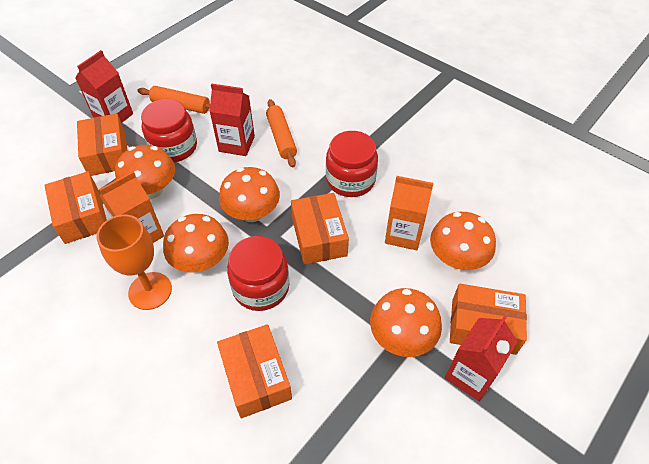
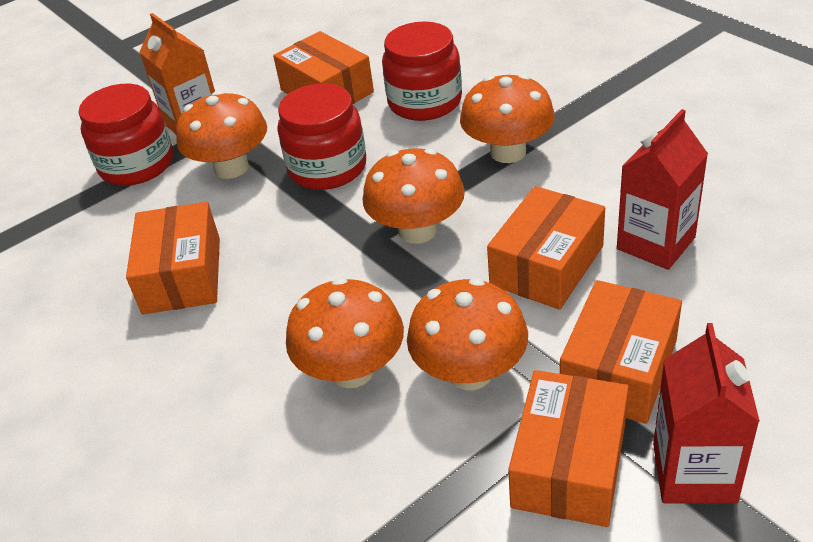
orange carton: 2 -> 1
orange goblet: 1 -> 0
orange rolling pin: 2 -> 0
red carton: 3 -> 2

